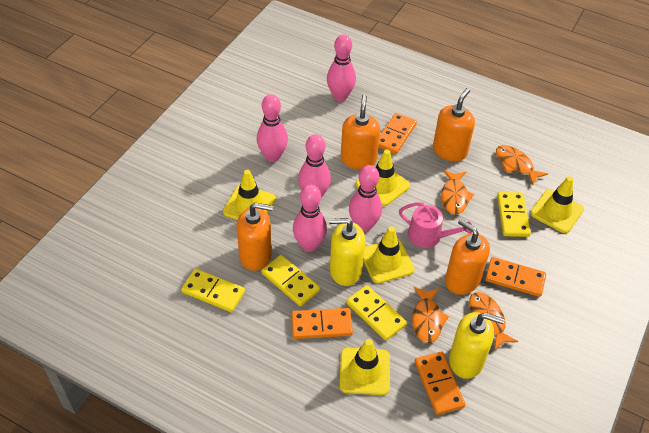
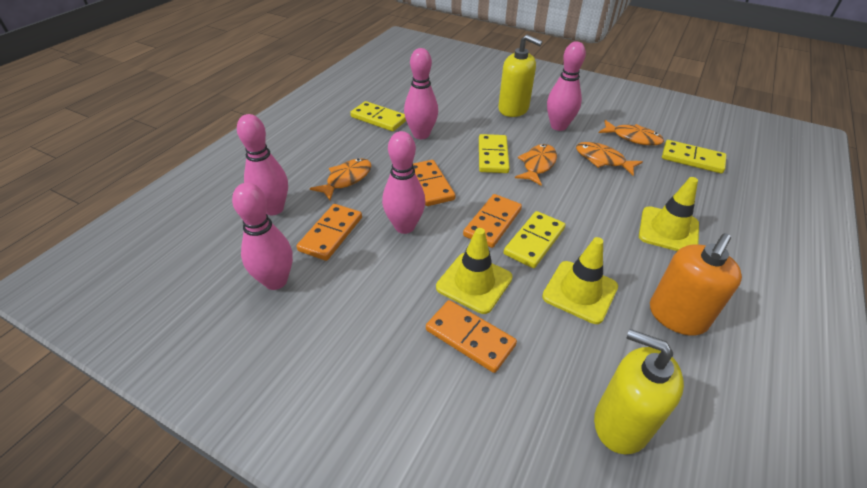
orange soap dispenser: 4 -> 1
pink watering can: 1 -> 0
yellow traffic cone: 5 -> 3

